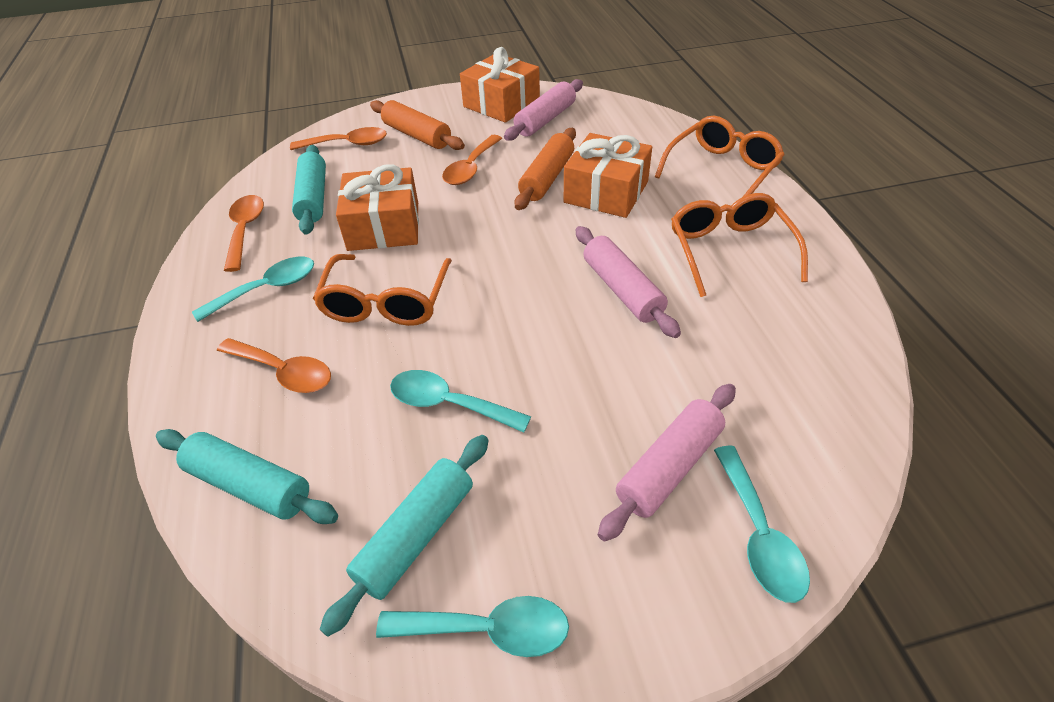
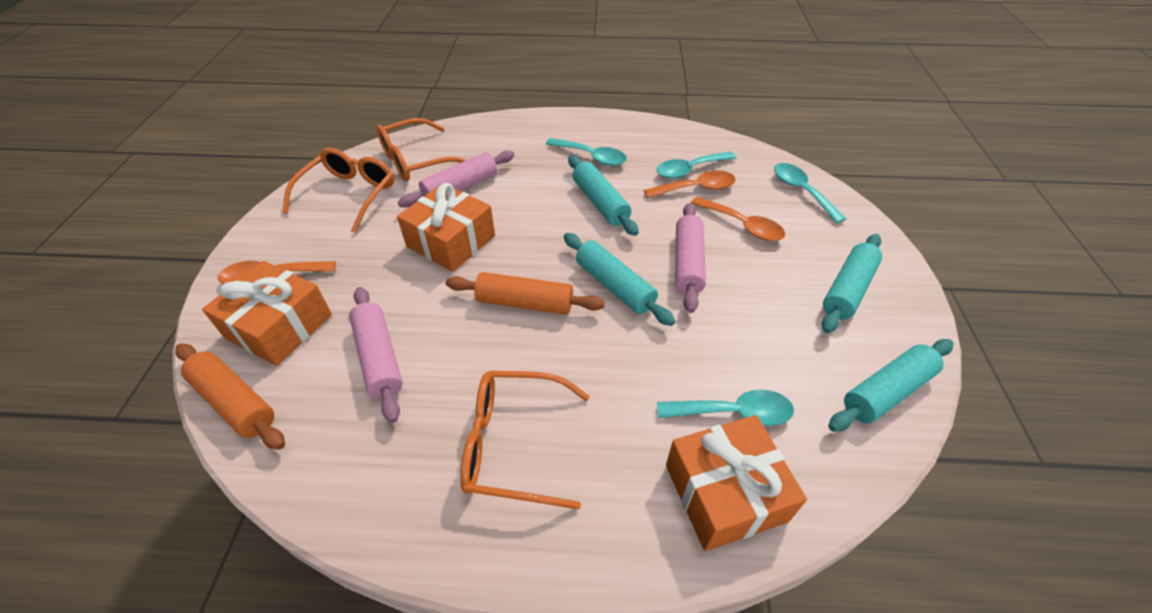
orange spoon: 4 -> 3
turquoise rolling pin: 3 -> 4

